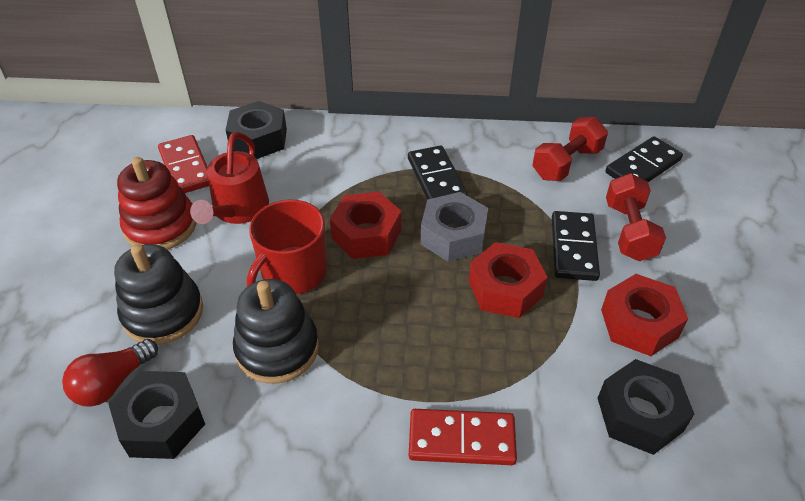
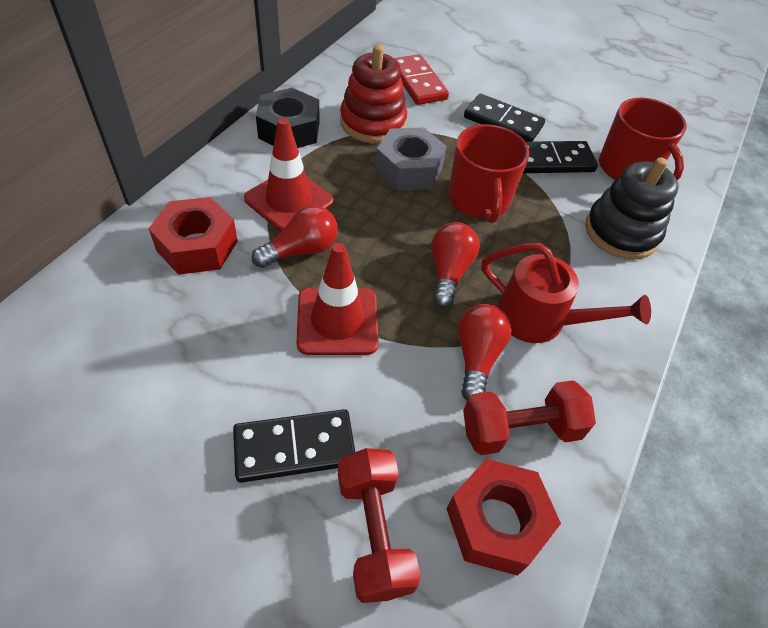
black nut: 3 -> 1
black stacking toy: 2 -> 1
red domino: 2 -> 1
red light bulb: 1 -> 3
red mug: 1 -> 2
red nut: 3 -> 2
red traffic cone: 0 -> 2

